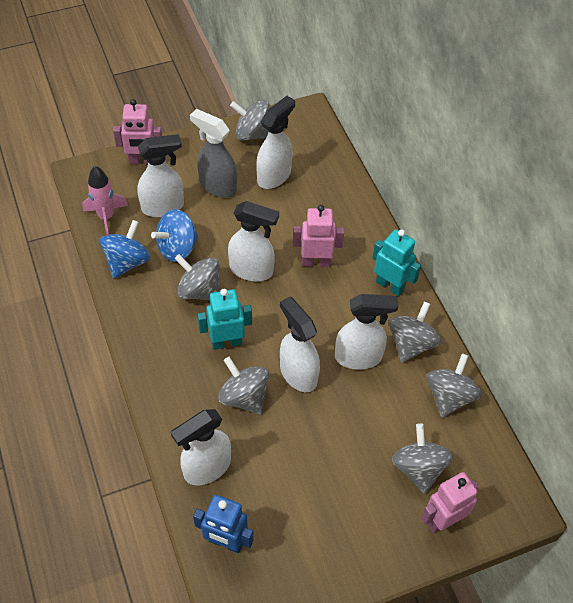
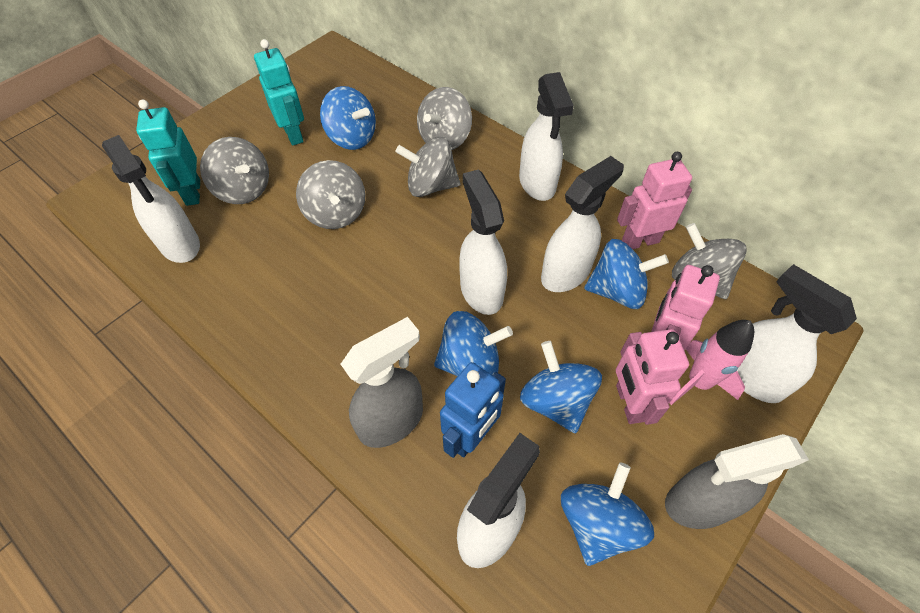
blue spinning top: 2 -> 5
grey spinning top: 6 -> 5
grey spray bottle: 1 -> 2

